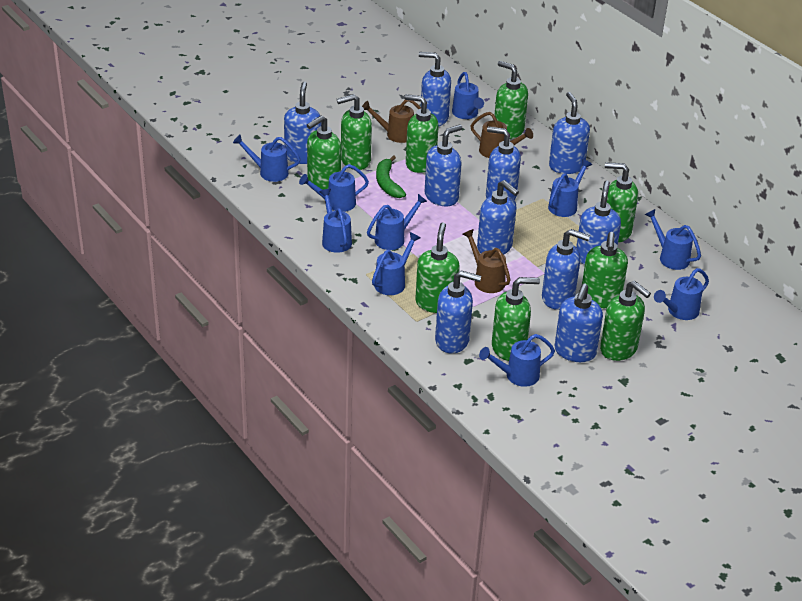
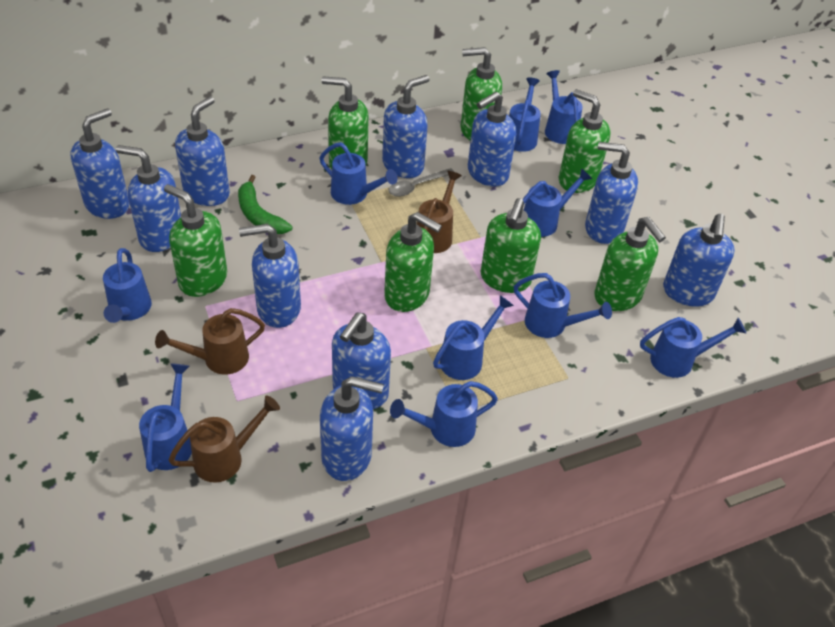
green soap dispenser: 9 -> 7
grey spoon: 0 -> 1

